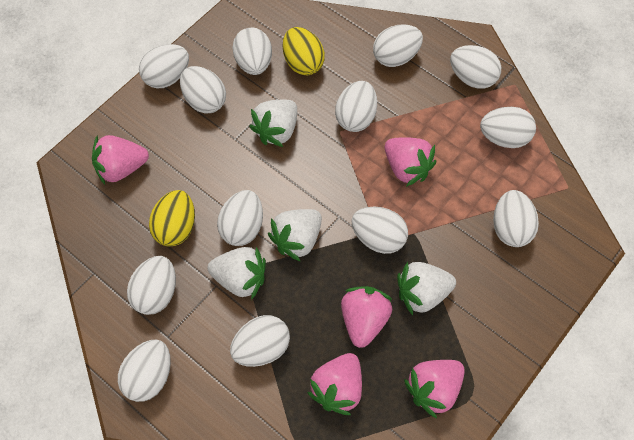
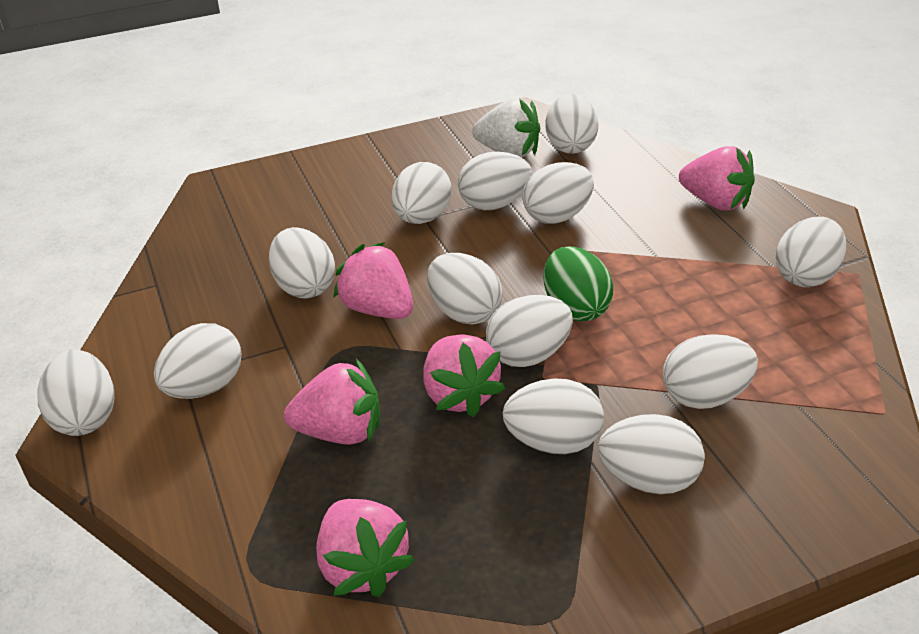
green egg: 0 -> 1
white strawberry: 4 -> 1
yellow egg: 2 -> 0

